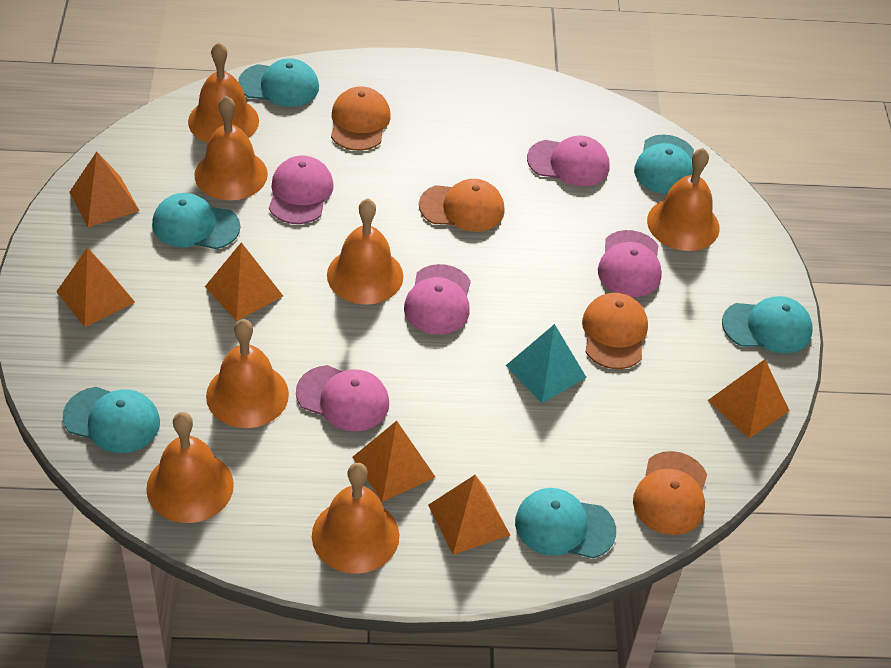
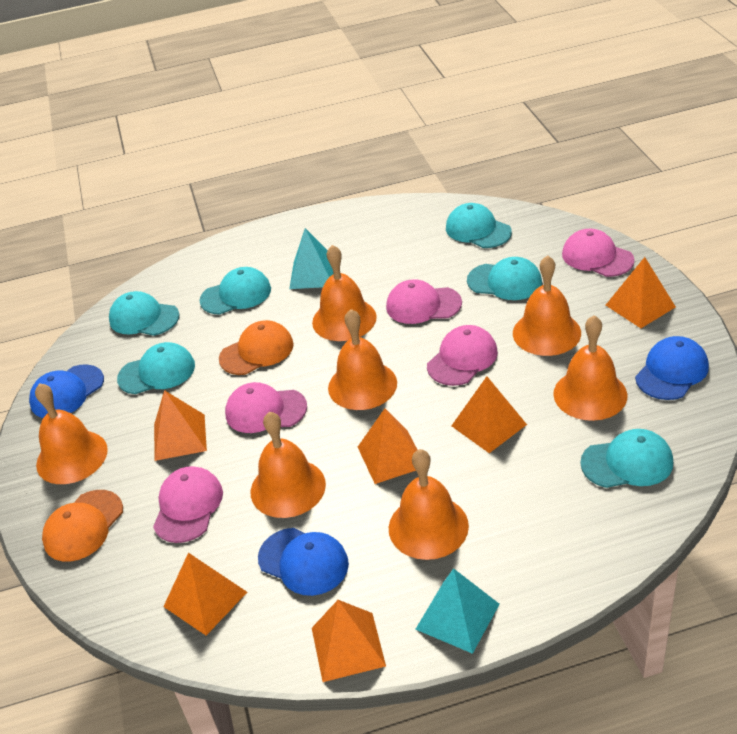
blue cap: 0 -> 3
orange cap: 4 -> 2
turquoise pyramid: 1 -> 2

